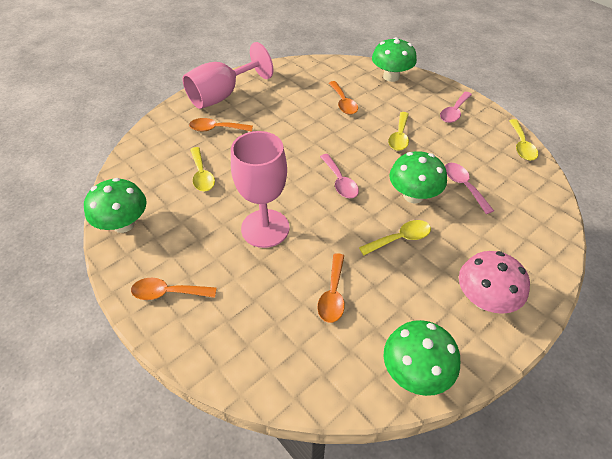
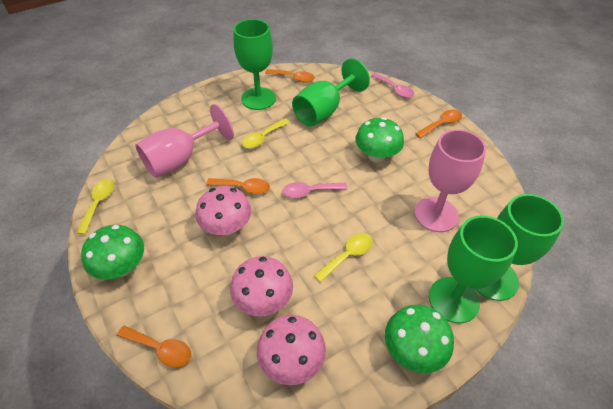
green goblet: 0 -> 4
green mushroom: 4 -> 3
pink mushroom: 1 -> 3
pink spoon: 3 -> 2
yellow spoon: 4 -> 3

